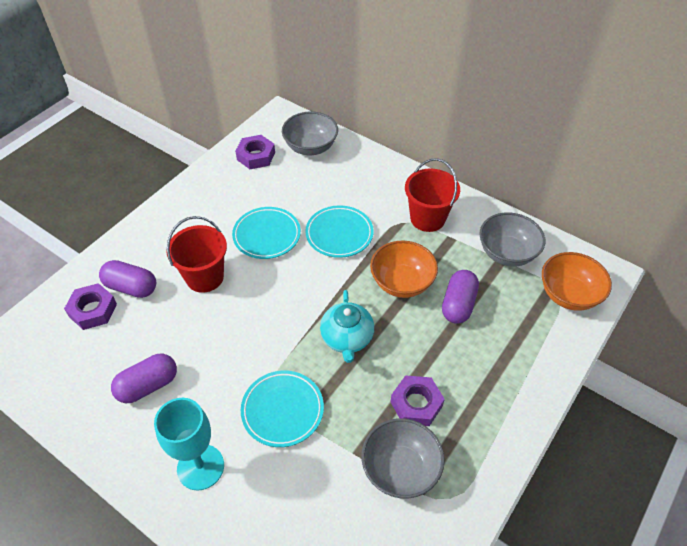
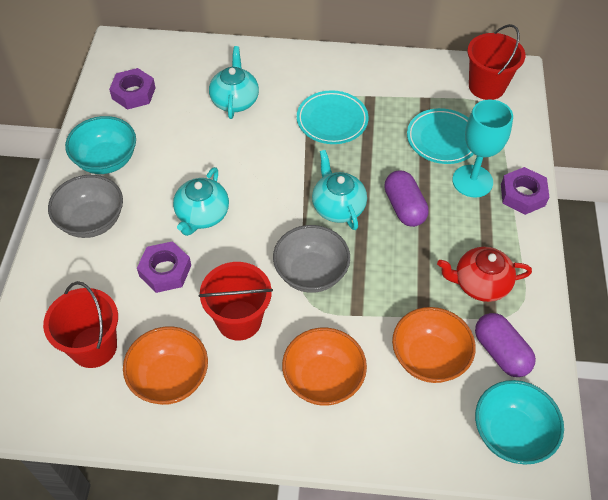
grey bowl: 3 -> 2
orange bowl: 2 -> 3
purple capsule: 3 -> 2
red bucket: 2 -> 3
red teapot: 0 -> 1
turquoise bowl: 0 -> 2
turquoise plate: 3 -> 2
turquoise teapot: 1 -> 3

